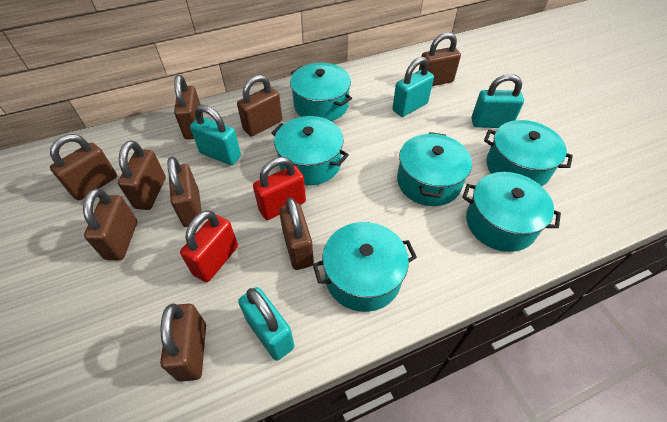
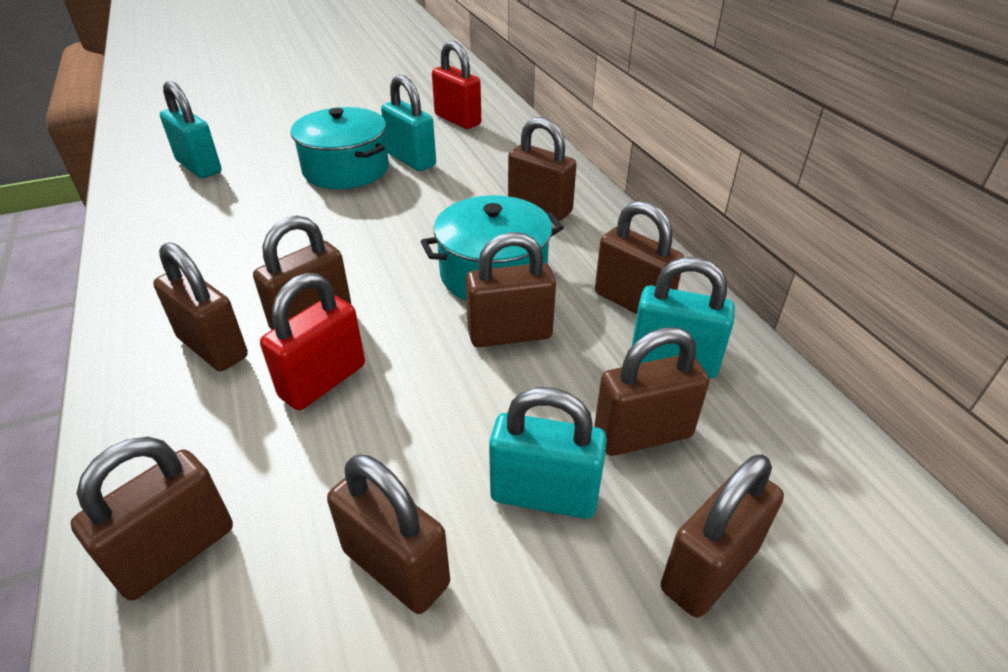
turquoise pot: 6 -> 2

